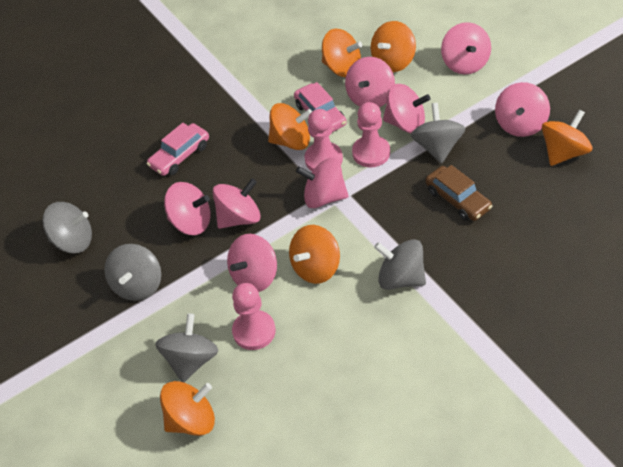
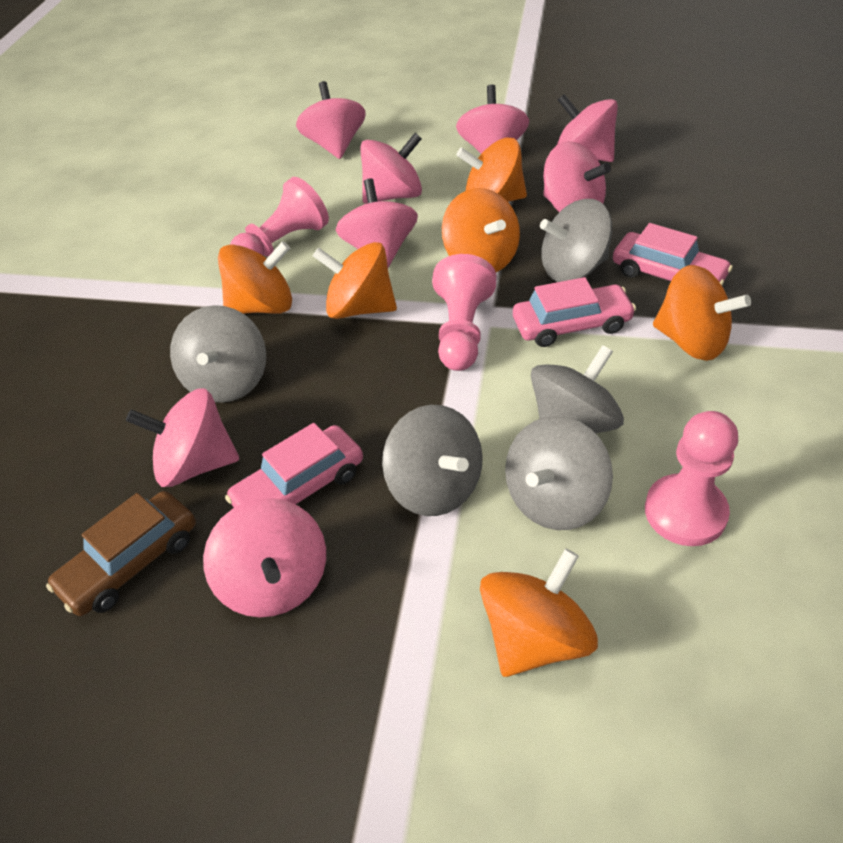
pink car: 2 -> 3

